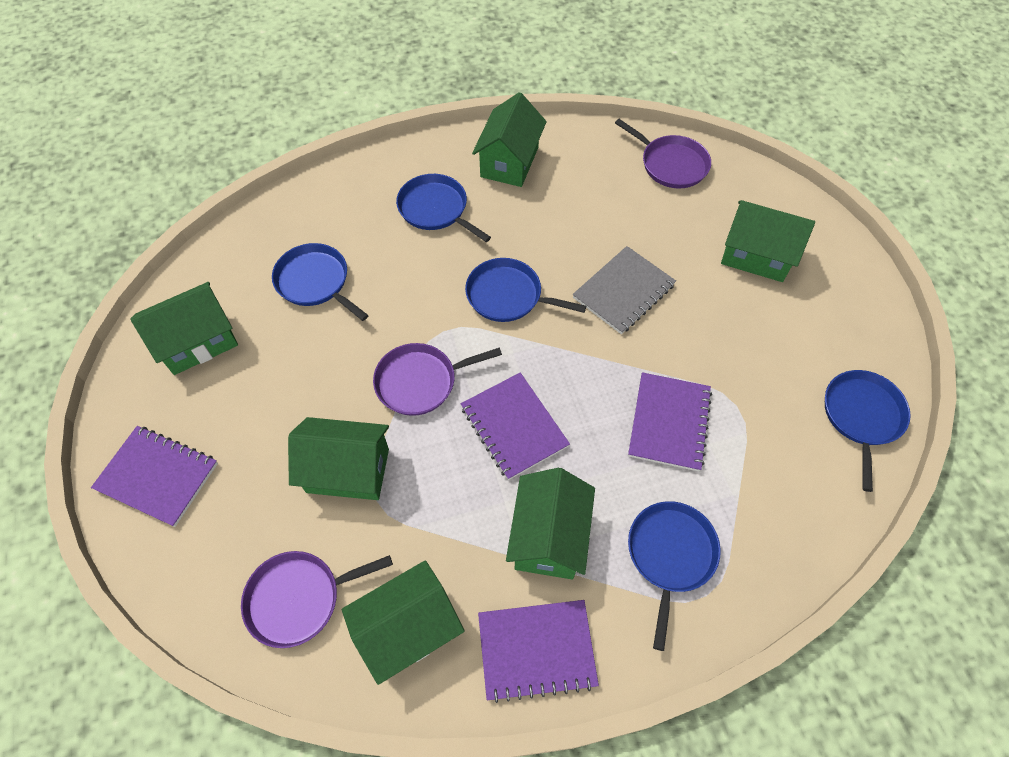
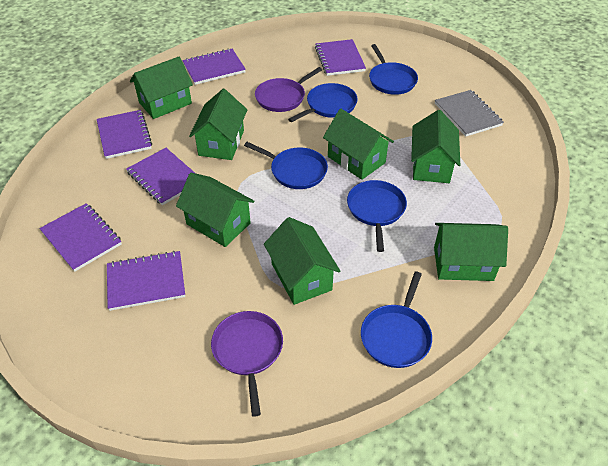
green house: 6 -> 7
purple notebook: 4 -> 6
purple pan: 3 -> 2

